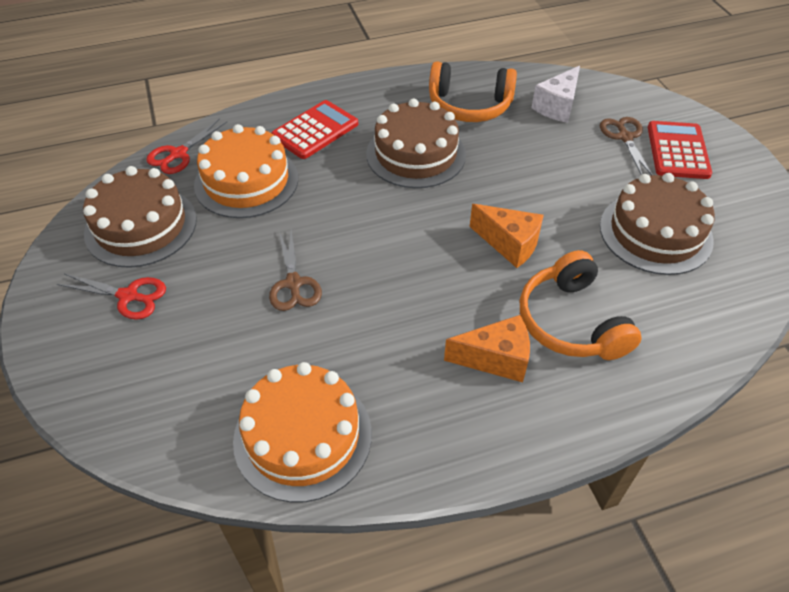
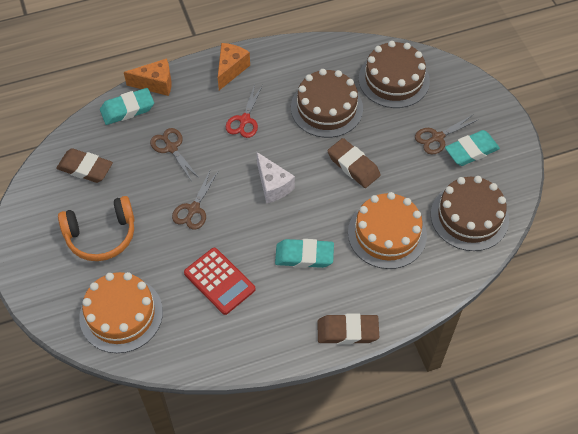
brown eraser: 0 -> 3
brown scissors: 2 -> 3
orange headphones: 2 -> 1
red calculator: 2 -> 1
red scissors: 2 -> 1
turquoise eraser: 0 -> 3

